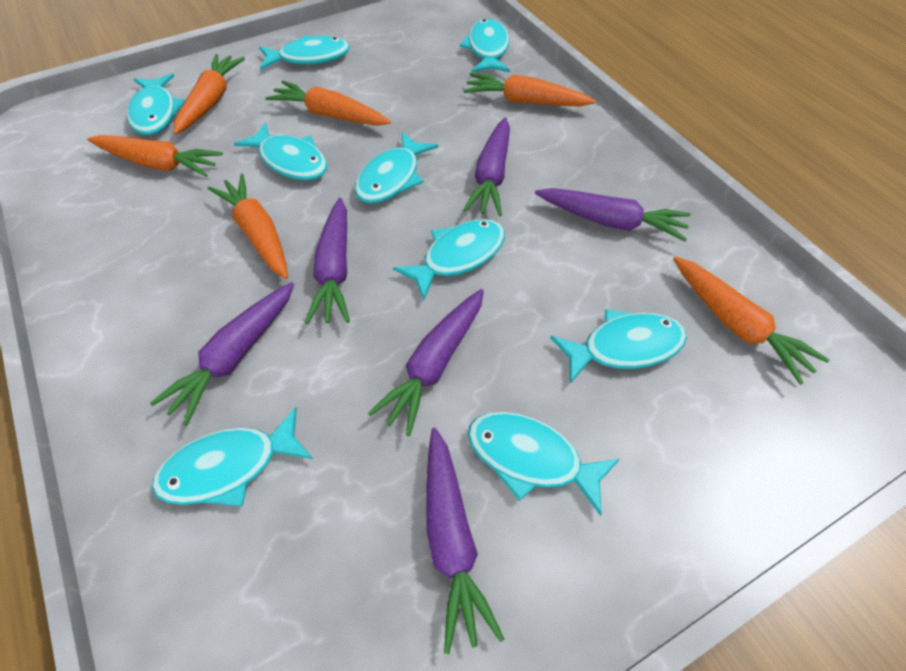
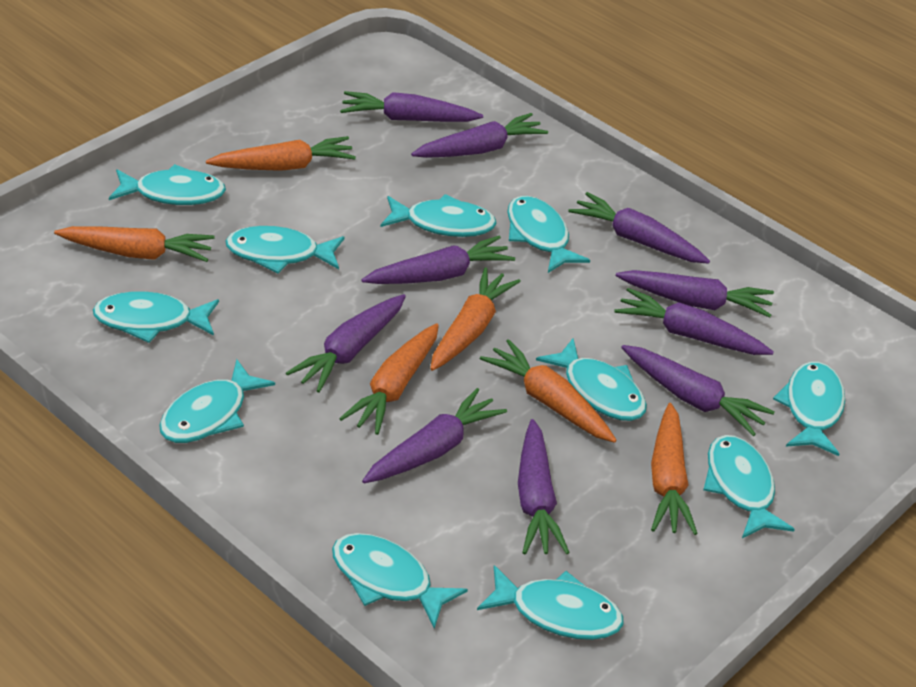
purple carrot: 6 -> 10
turquoise fish: 9 -> 11

